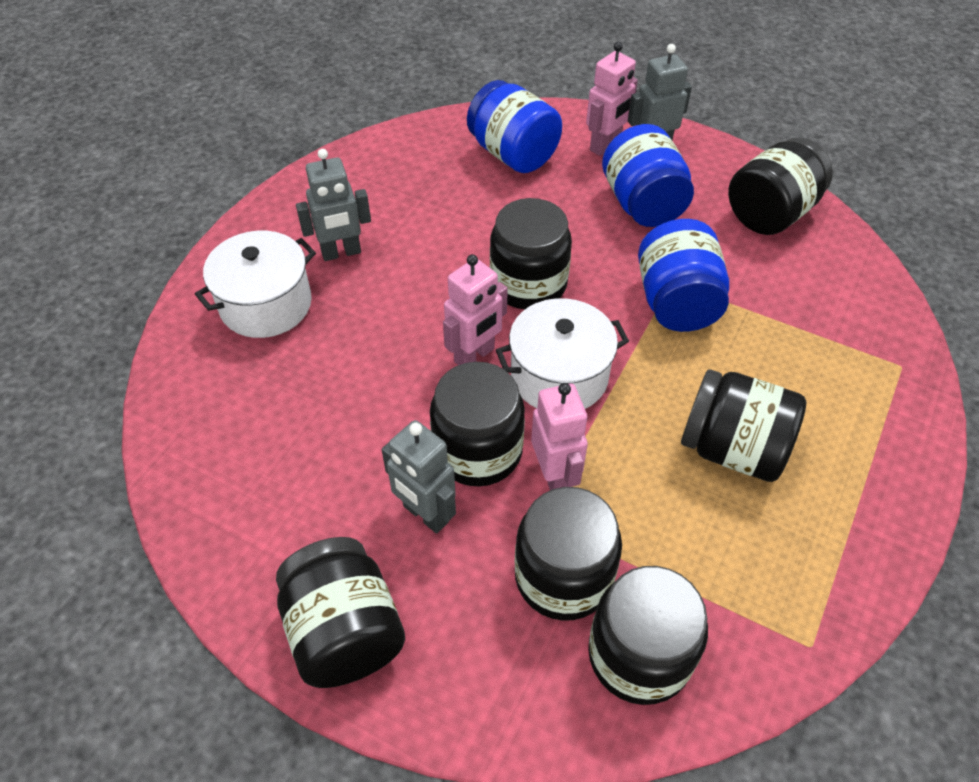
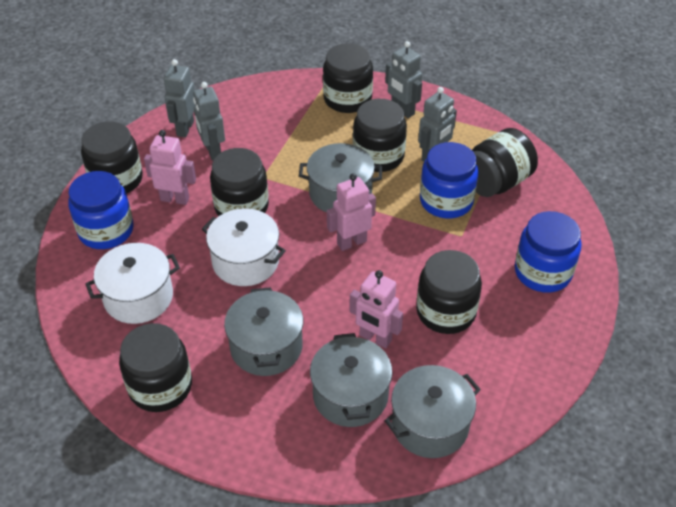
grey pot: 0 -> 4
grey robot: 3 -> 4

